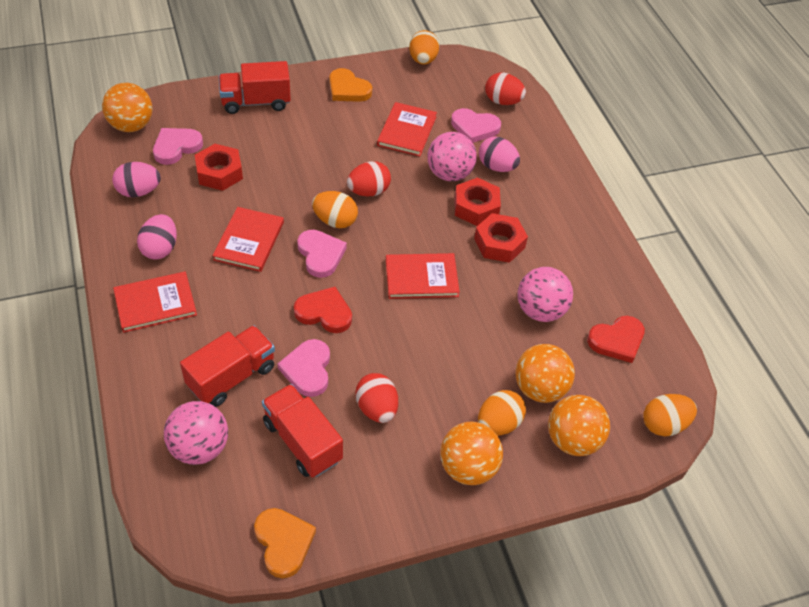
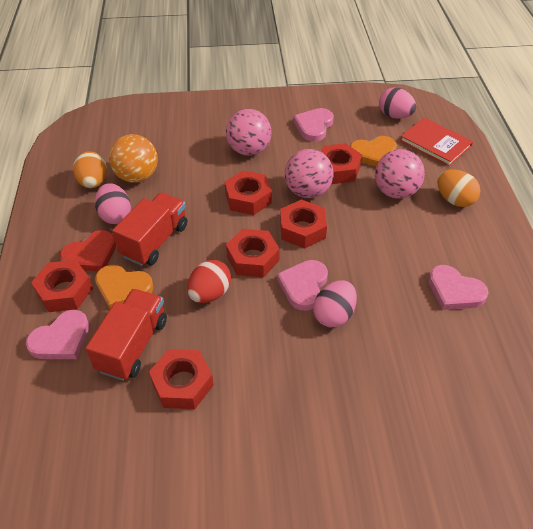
orange ball: 4 -> 1
orange egg: 4 -> 2
red book: 4 -> 1
red egg: 3 -> 1
red heart: 2 -> 1
red nut: 3 -> 6
red truck: 3 -> 2

